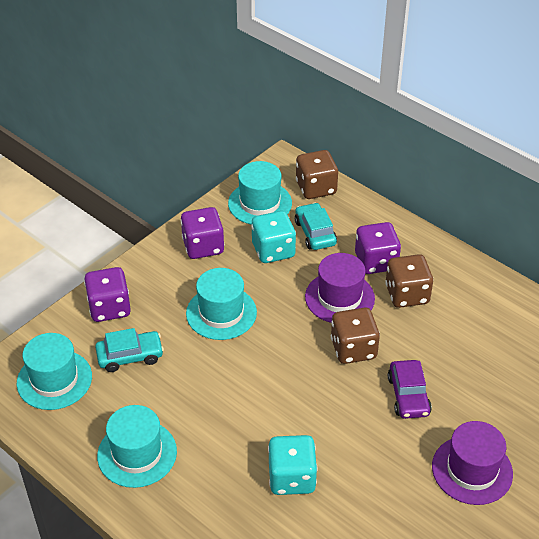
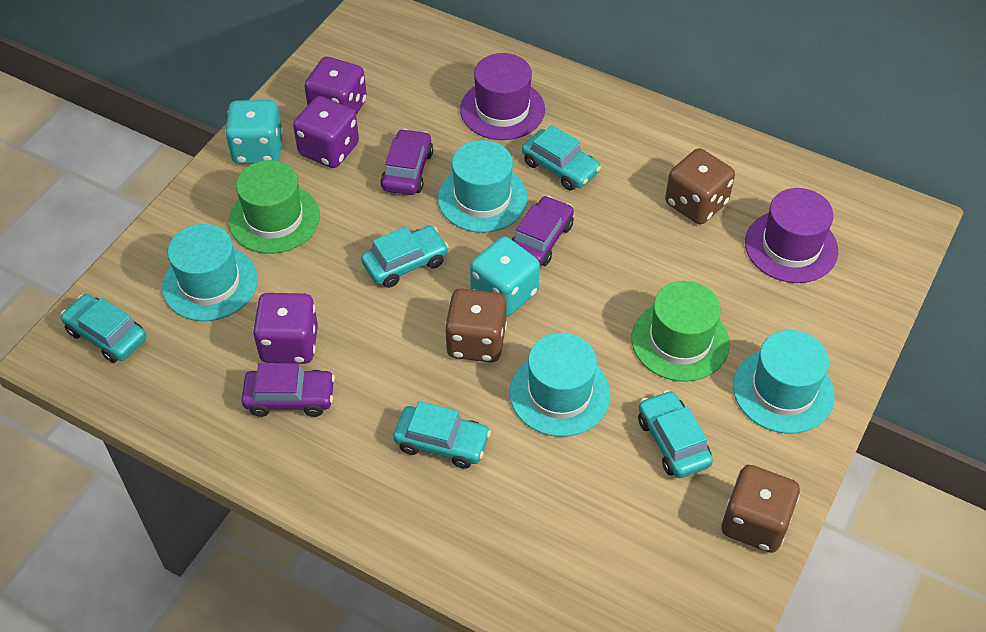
green hat: 0 -> 2
purple car: 1 -> 3
turquoise car: 2 -> 5

